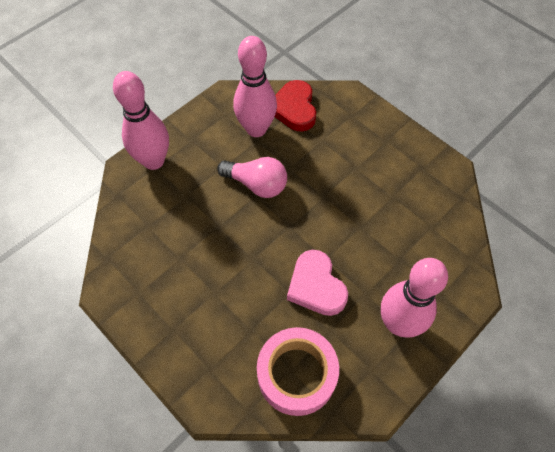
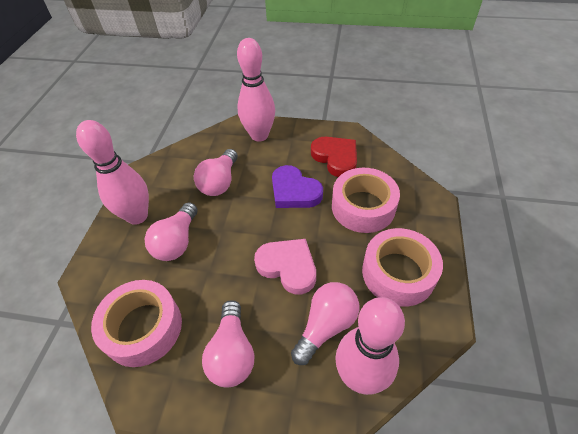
pink light bulb: 1 -> 4
pink tape: 1 -> 3
purple heart: 0 -> 1

